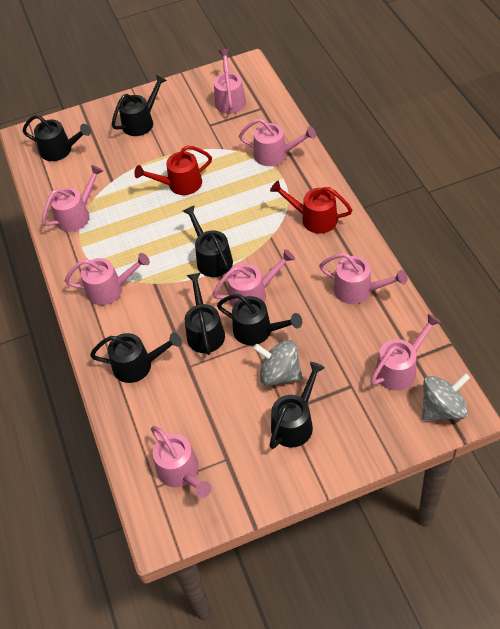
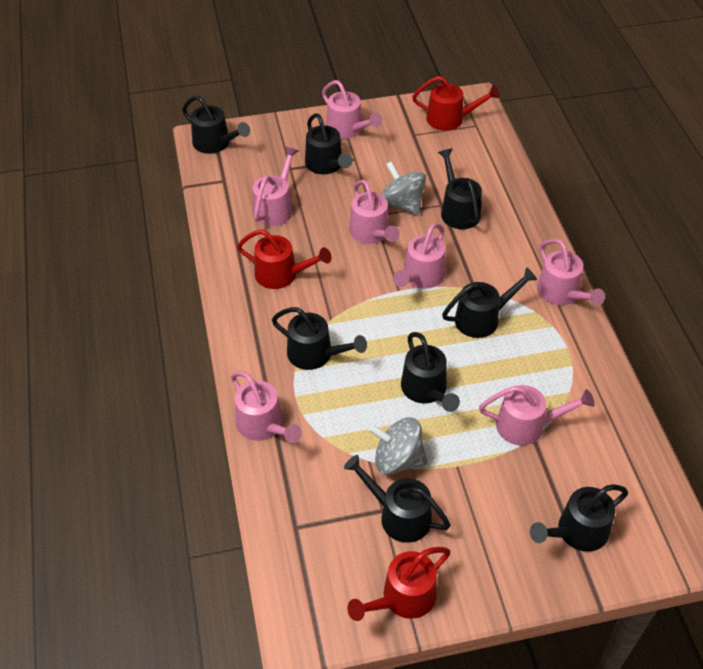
black watering can: 7 -> 8
pink watering can: 8 -> 7
red watering can: 2 -> 3

